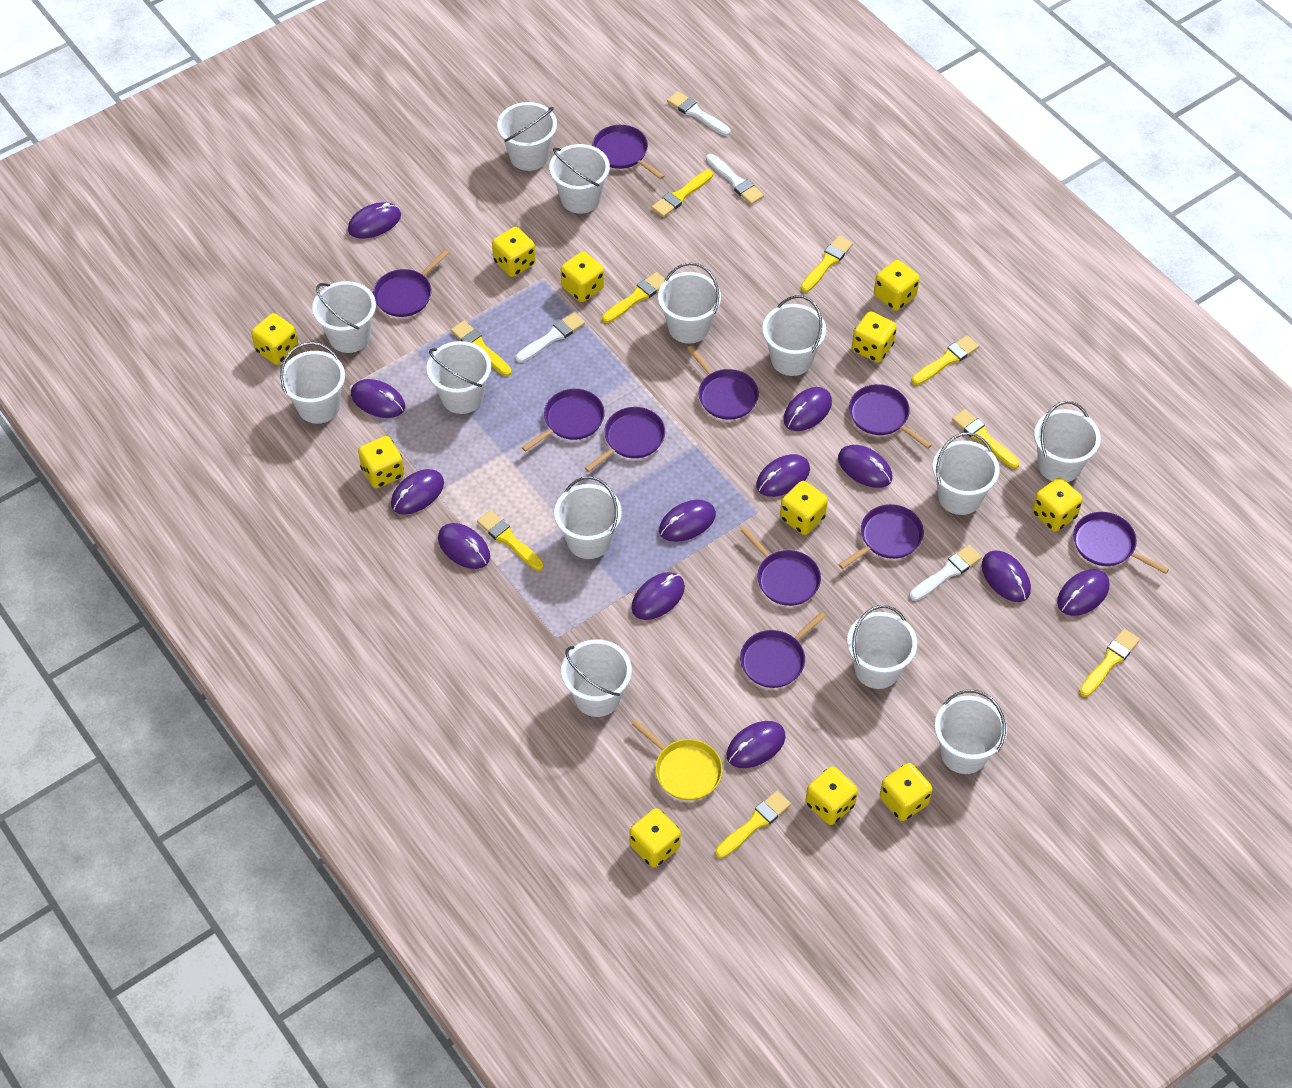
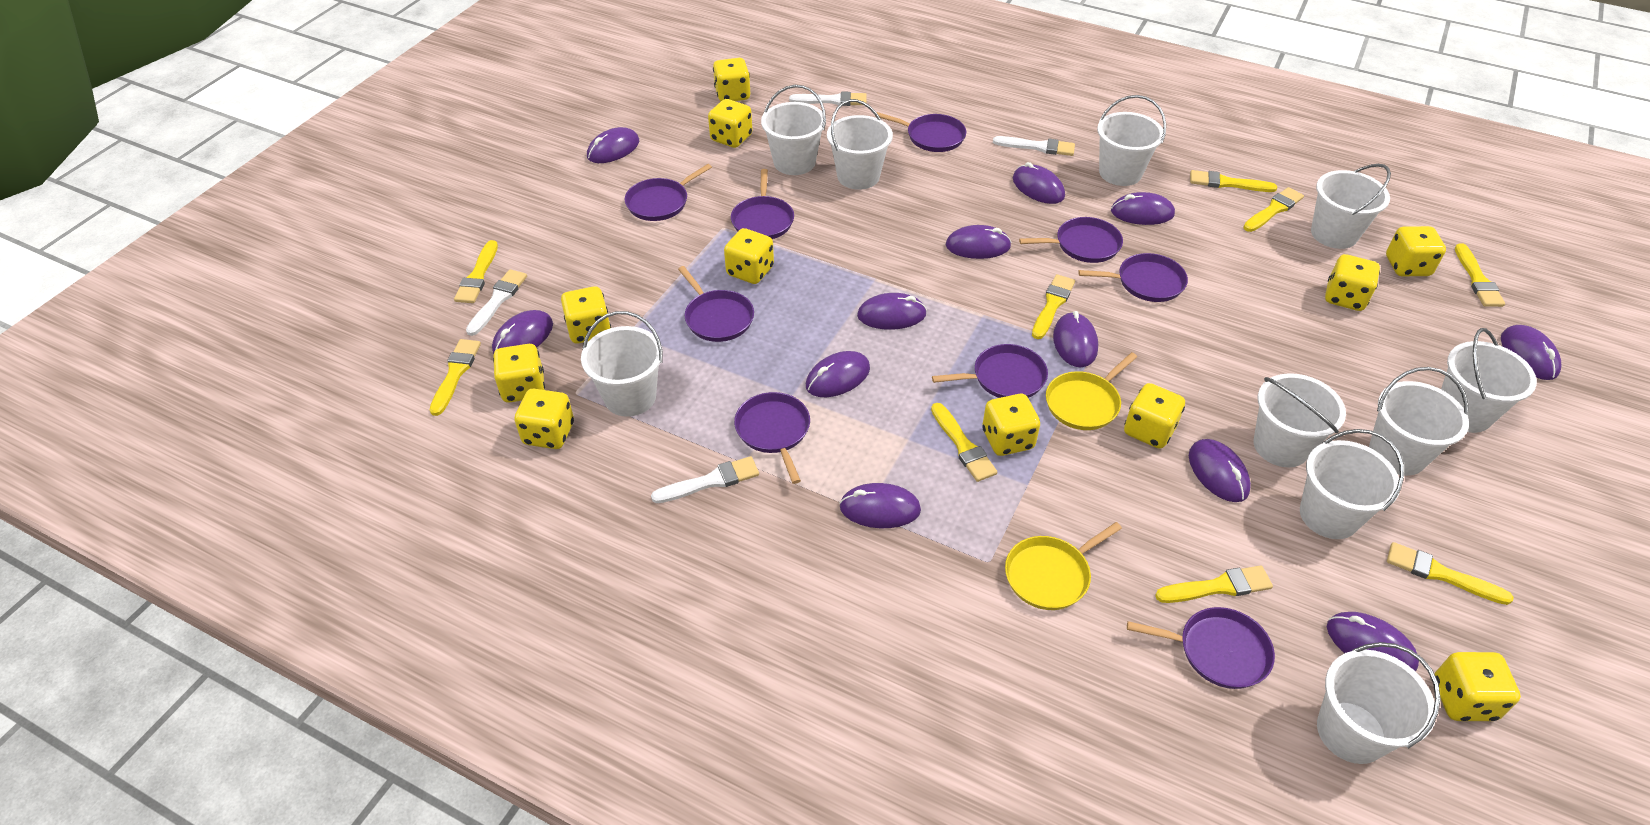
purple pan: 10 -> 9
white bucket: 13 -> 10
yellow pan: 1 -> 2

